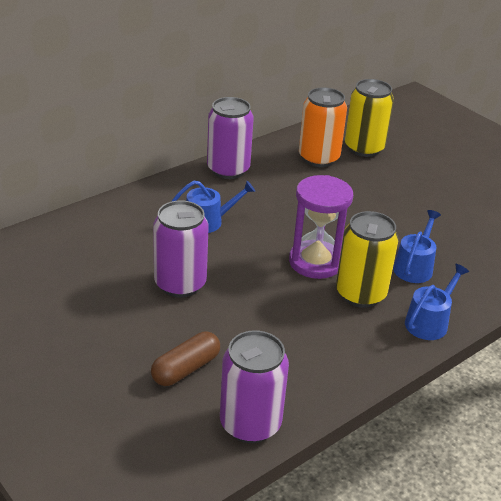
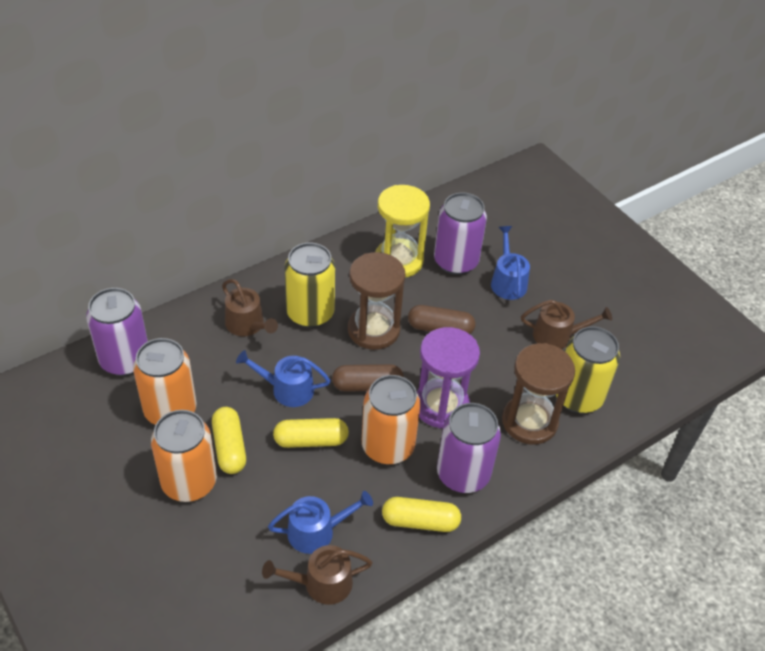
brown capsule: 1 -> 2
brown hourglass: 0 -> 2
brown watering can: 0 -> 3
orange can: 1 -> 3
yellow capsule: 0 -> 3
yellow hourglass: 0 -> 1

